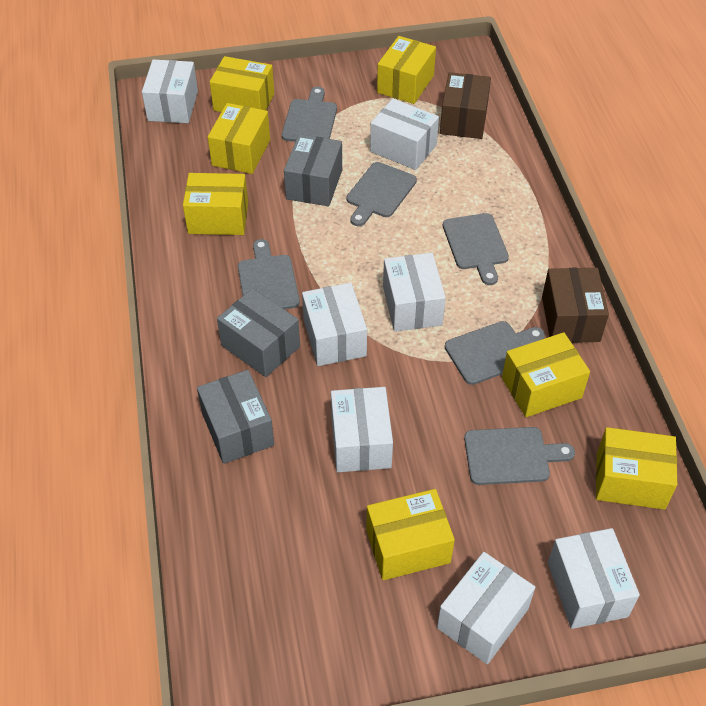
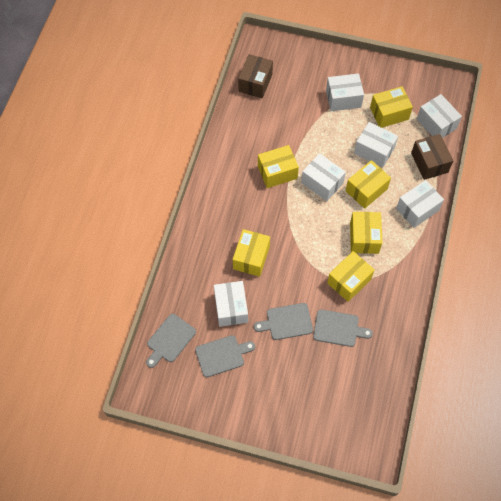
grey box: 3 -> 0
grey cutting board: 6 -> 4
white box: 7 -> 6
yellow box: 7 -> 6

